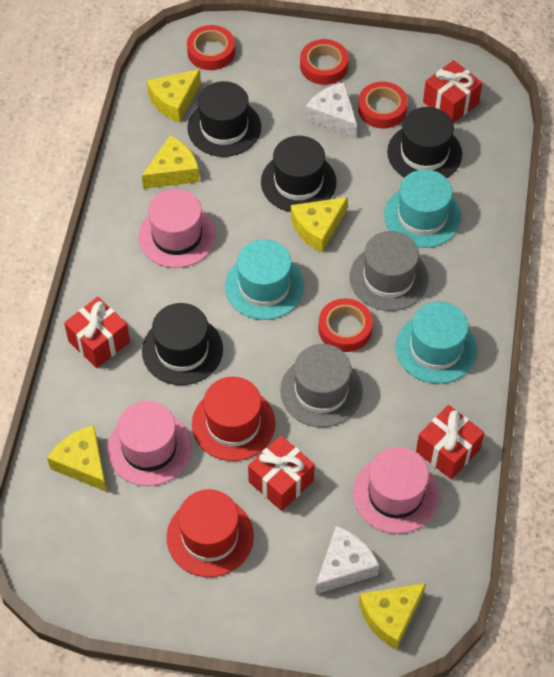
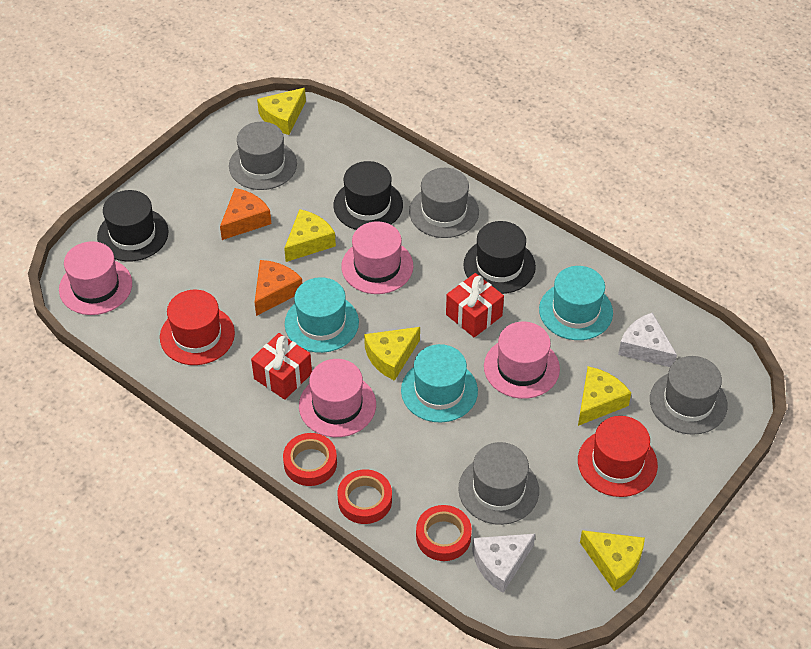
black hat: 4 -> 3
grey hat: 2 -> 4
orange cheese: 0 -> 2
pink hat: 3 -> 4
red gift: 4 -> 2
red tape: 4 -> 3

